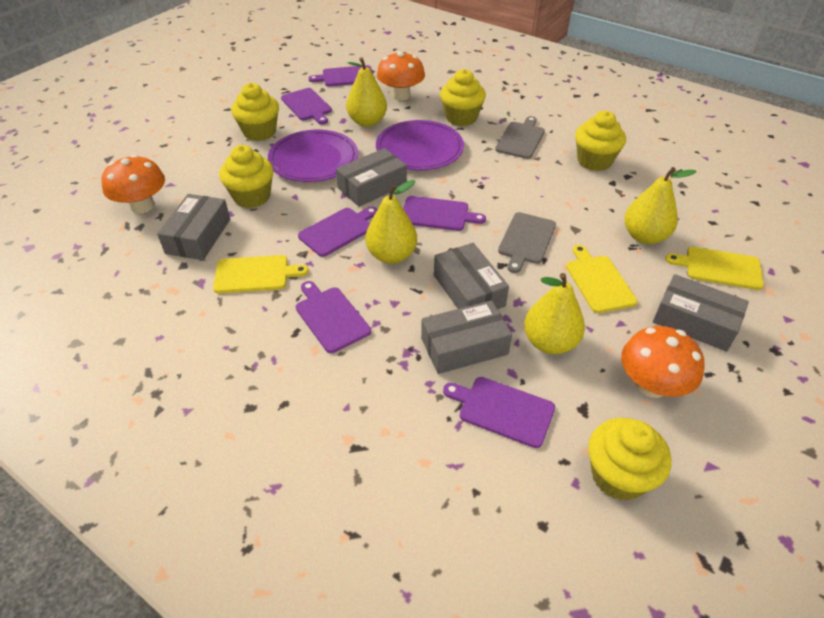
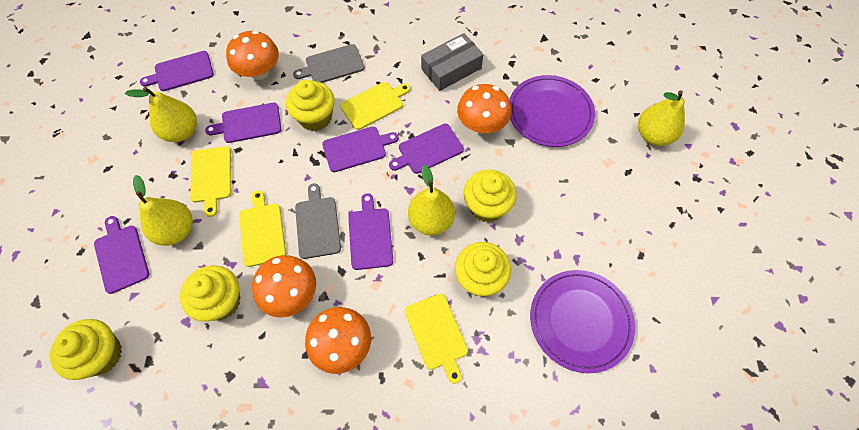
grey box: 5 -> 1
orange mushroom: 3 -> 4
yellow cutting board: 3 -> 4

